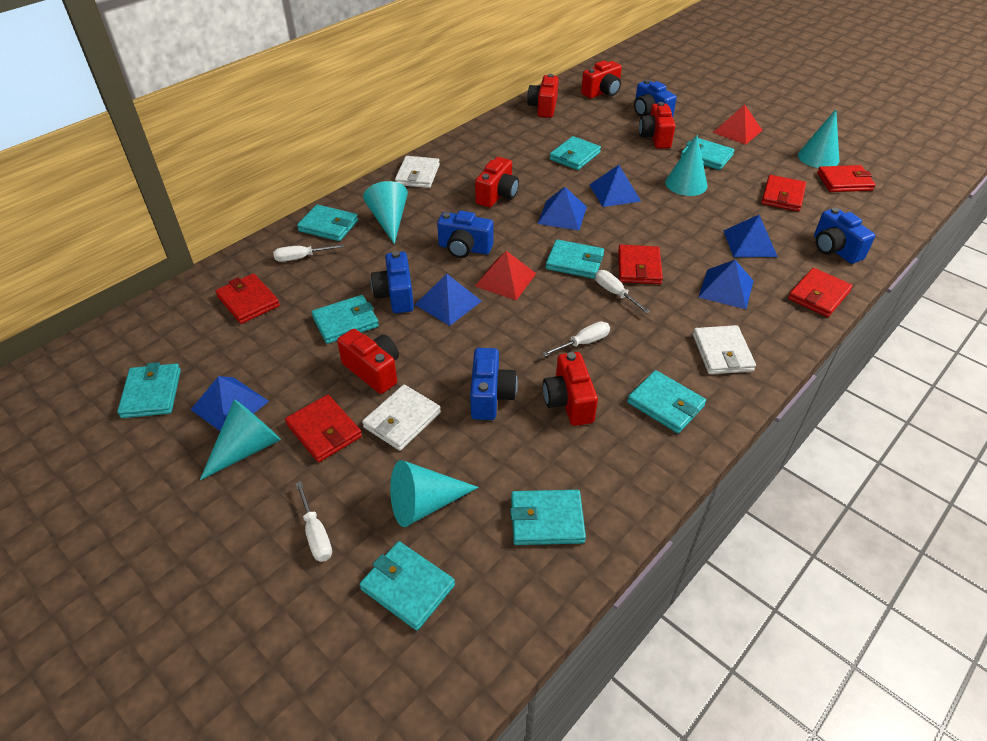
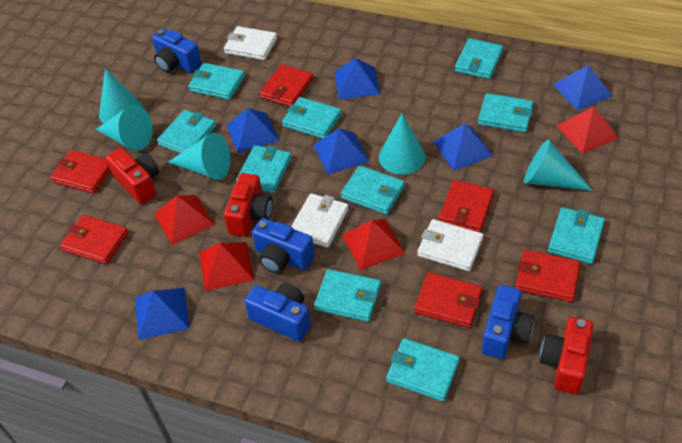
blue camera: 5 -> 4
red camera: 6 -> 3
red pyramid: 2 -> 4
turquoise wallet: 9 -> 10
white screwdriver: 4 -> 0

